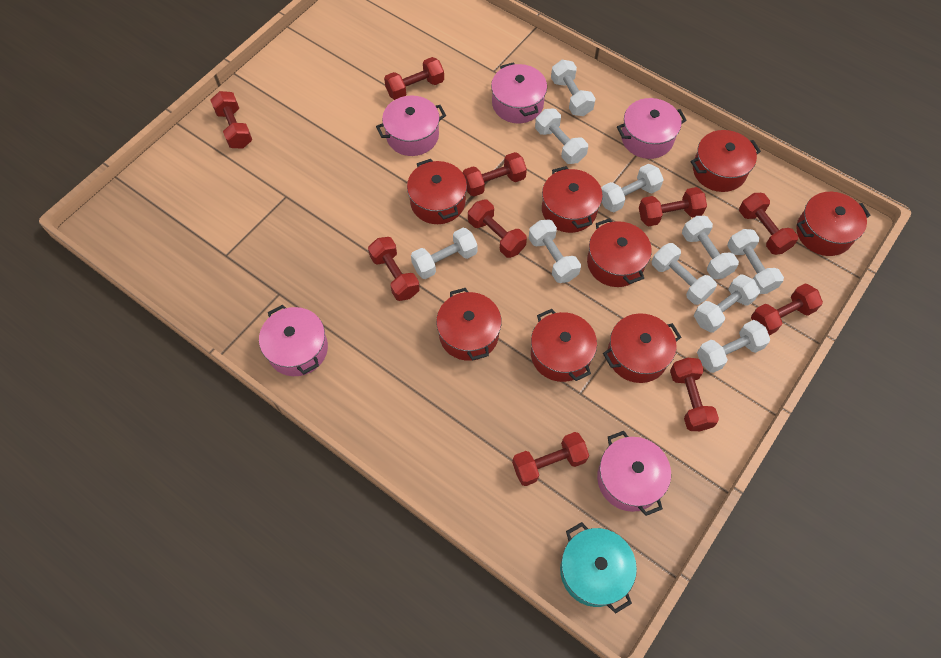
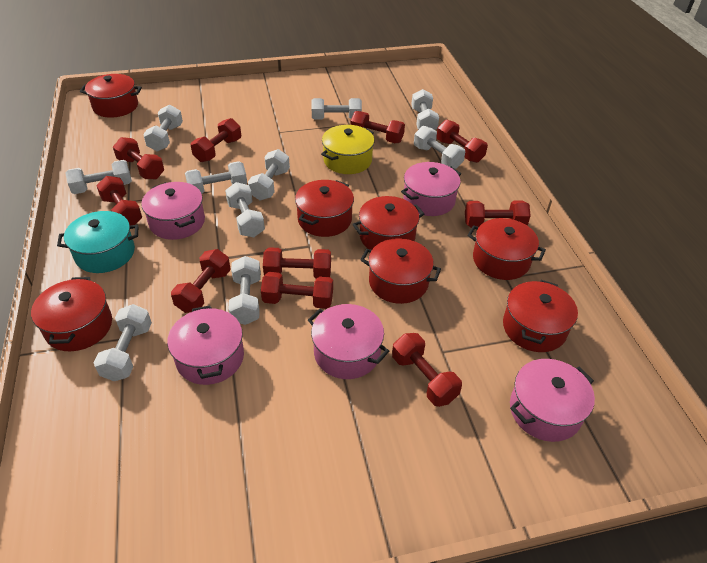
red pot: 8 -> 7
yellow pot: 0 -> 1

